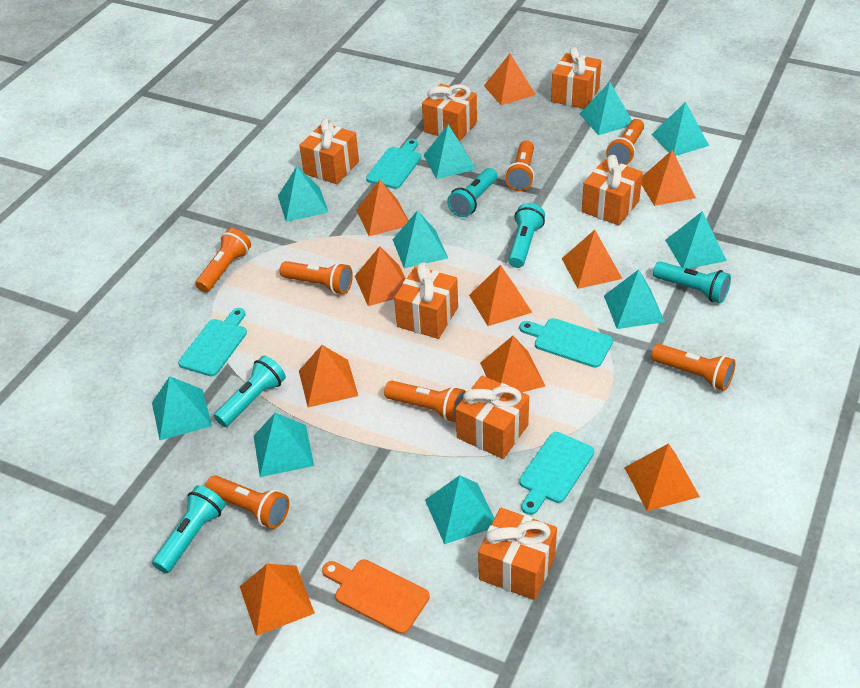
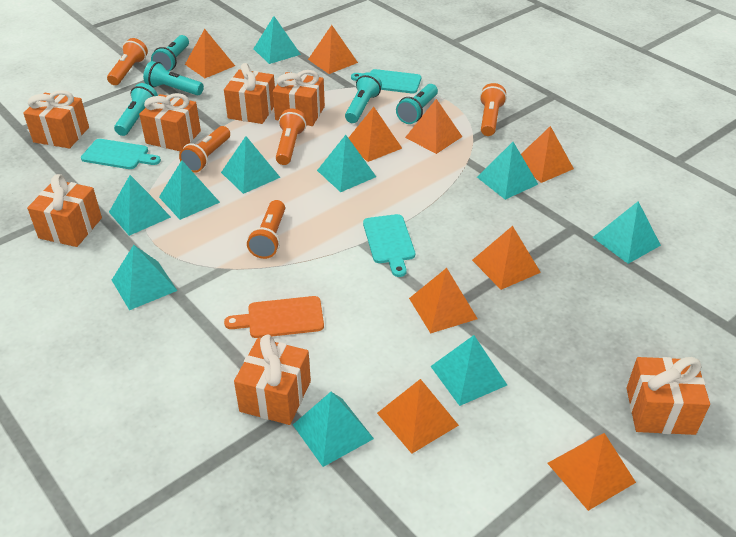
orange flashlight: 7 -> 5
orange pyramid: 10 -> 9
turquoise cutting board: 4 -> 3

